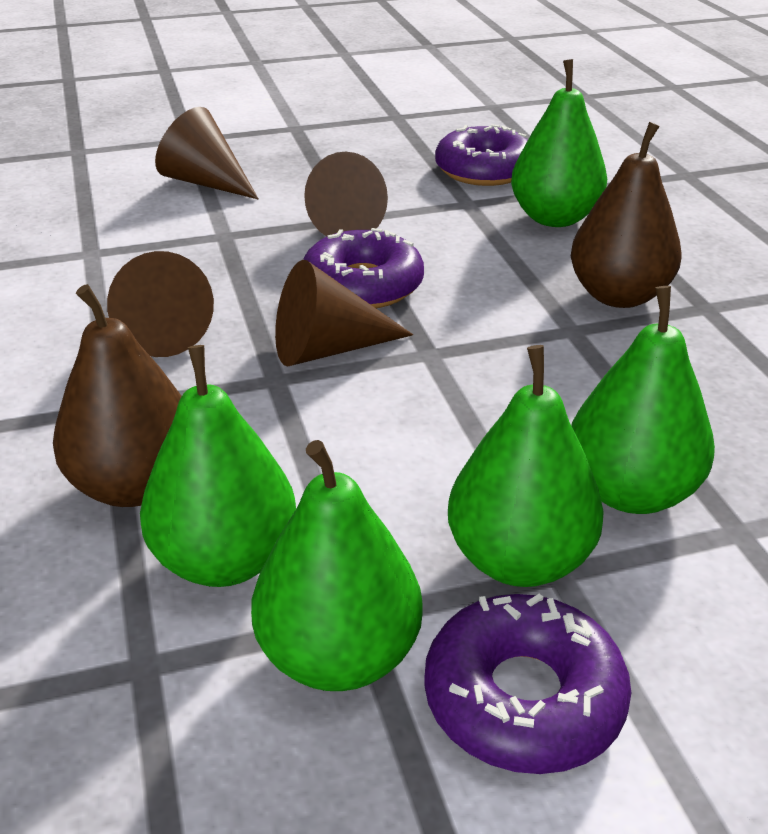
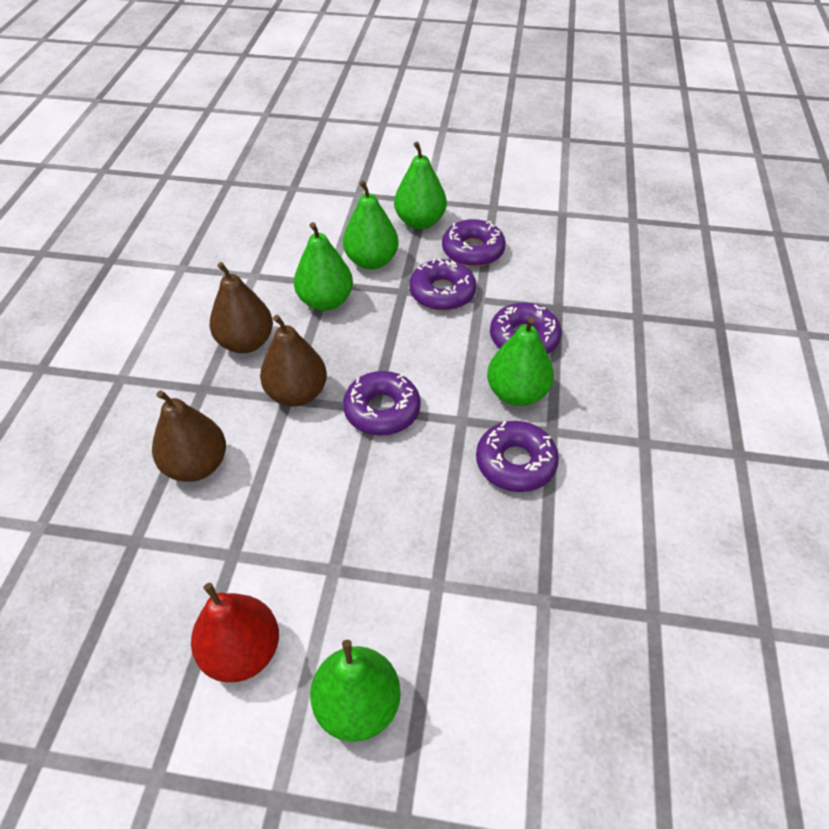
brown cone: 4 -> 0
brown pear: 2 -> 3
purple donut: 3 -> 5
red pear: 0 -> 1

